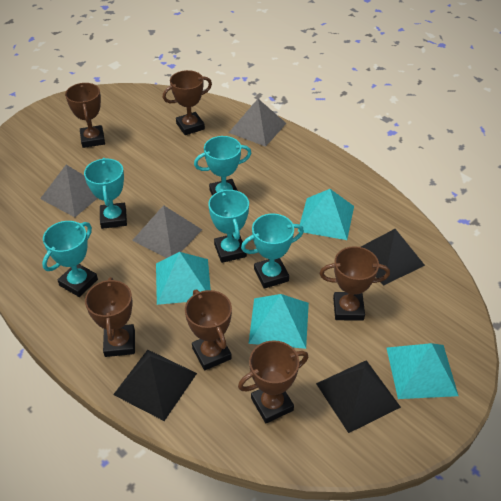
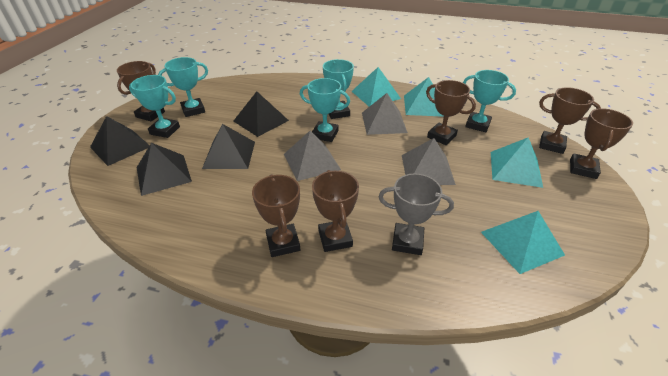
black pyramid: 3 -> 4
grey trophy: 0 -> 1

